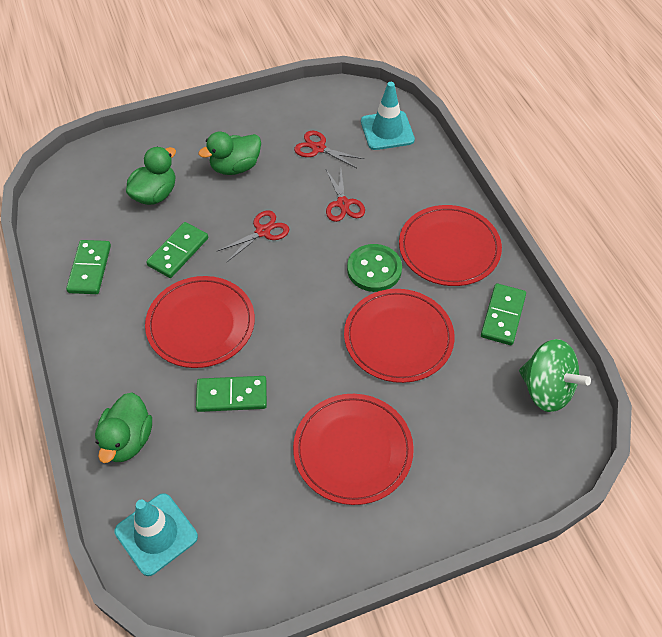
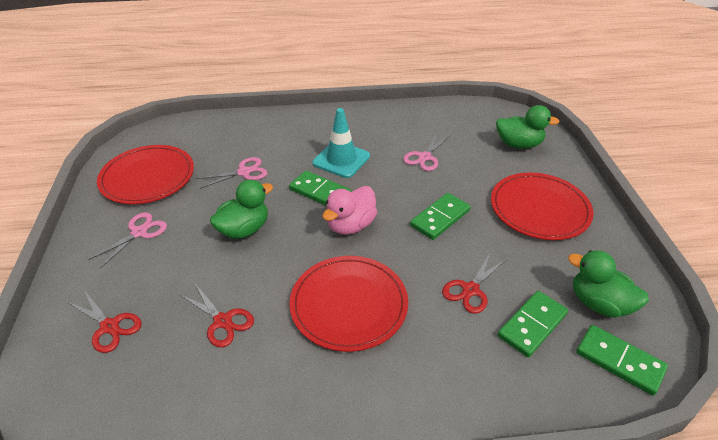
green button: 1 -> 0
green spinning top: 1 -> 0
pink duck: 0 -> 1
pink scissors: 0 -> 3
red plate: 4 -> 3
turquoise traffic cone: 2 -> 1

